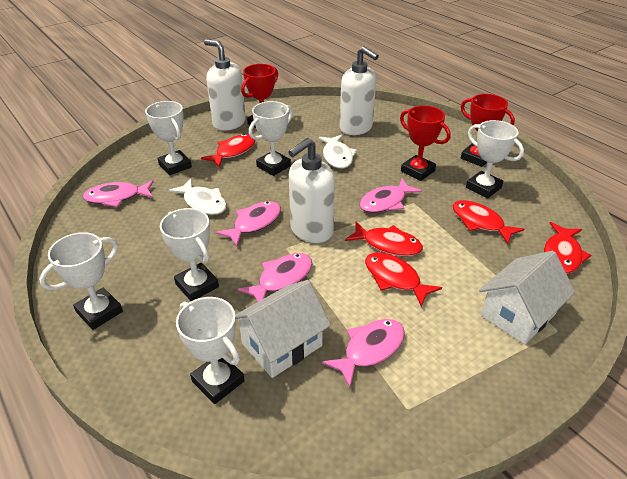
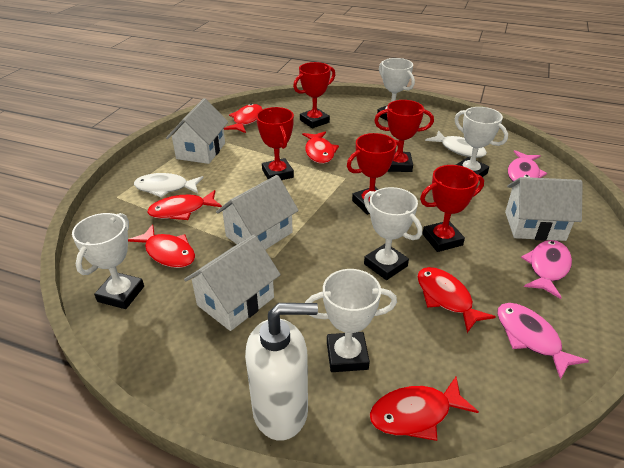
pink fish: 5 -> 3
red fish: 5 -> 6
red trophy: 3 -> 5
white house: 2 -> 4
white soap dispenser: 3 -> 1
white trophy: 6 -> 5

